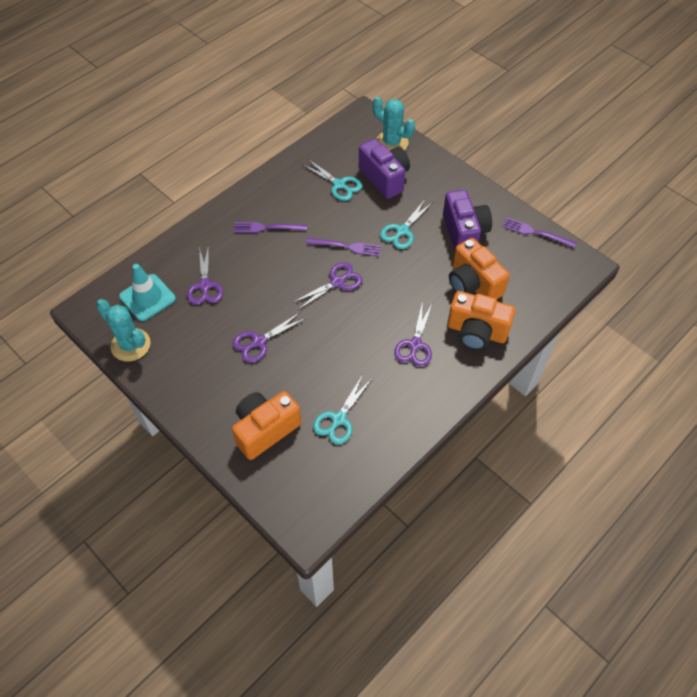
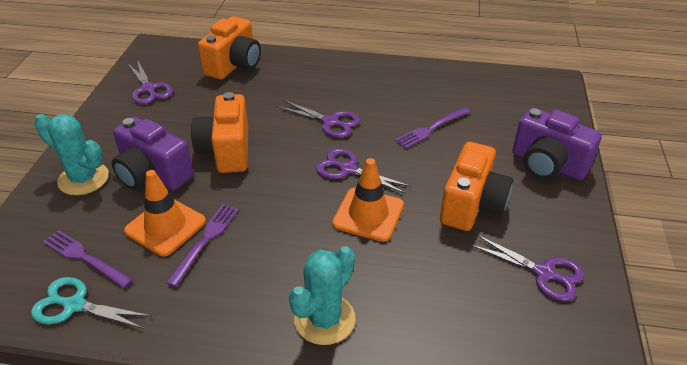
orange traffic cone: 0 -> 2
turquoise scissors: 3 -> 1
turquoise traffic cone: 1 -> 0

